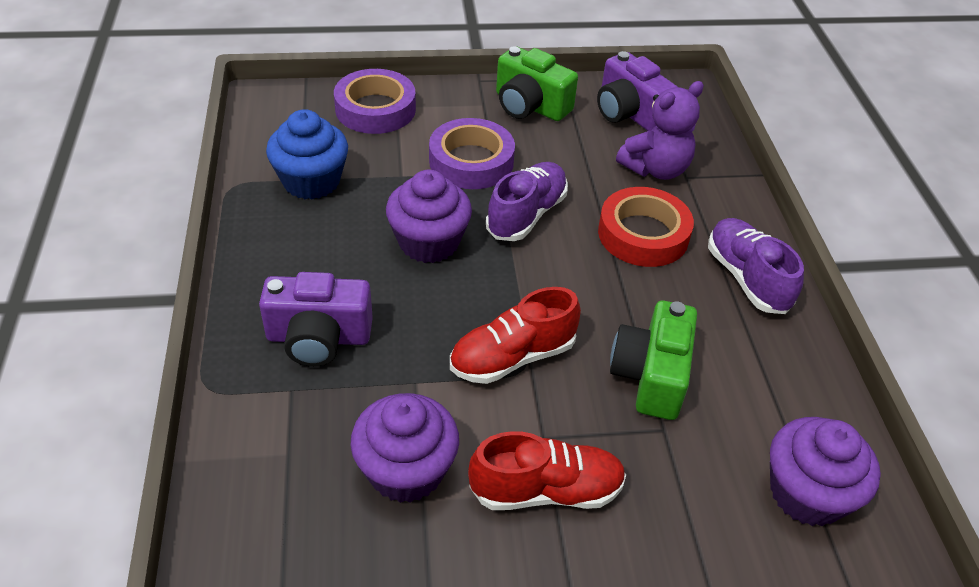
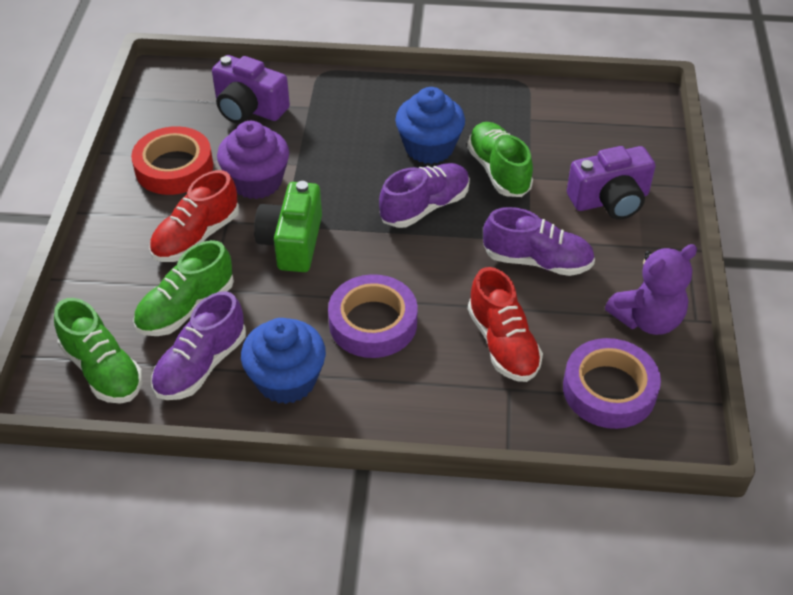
blue cupcake: 1 -> 2
green camera: 2 -> 1
green shoe: 0 -> 3
purple cupcake: 3 -> 1
purple shoe: 2 -> 3

